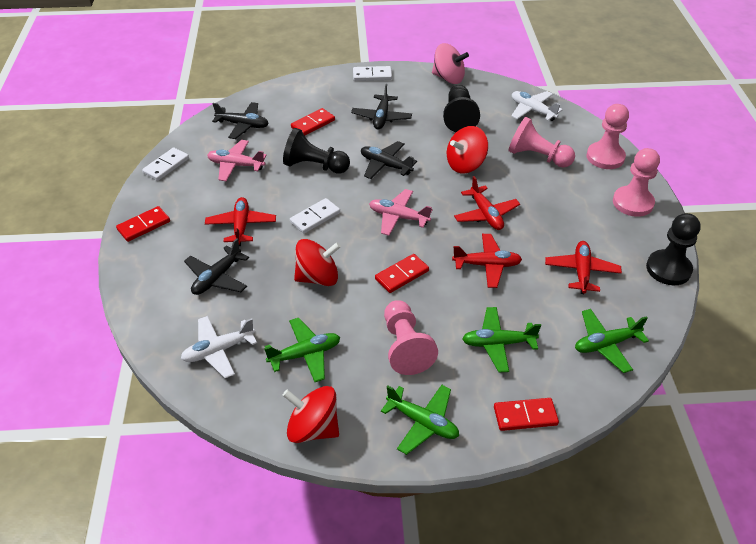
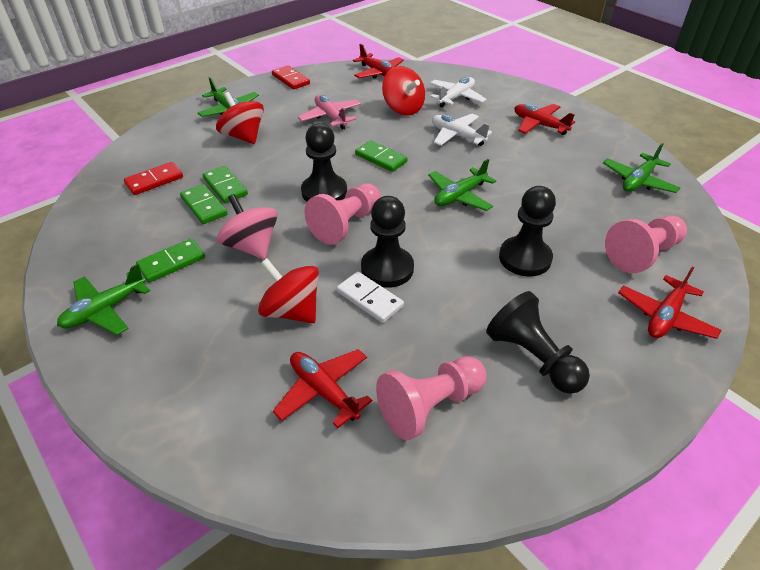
black pawn: 3 -> 4
black plane: 4 -> 0
green domino: 0 -> 4
pink pawn: 4 -> 3
pink plane: 2 -> 1
red domino: 4 -> 2
white domino: 3 -> 1

